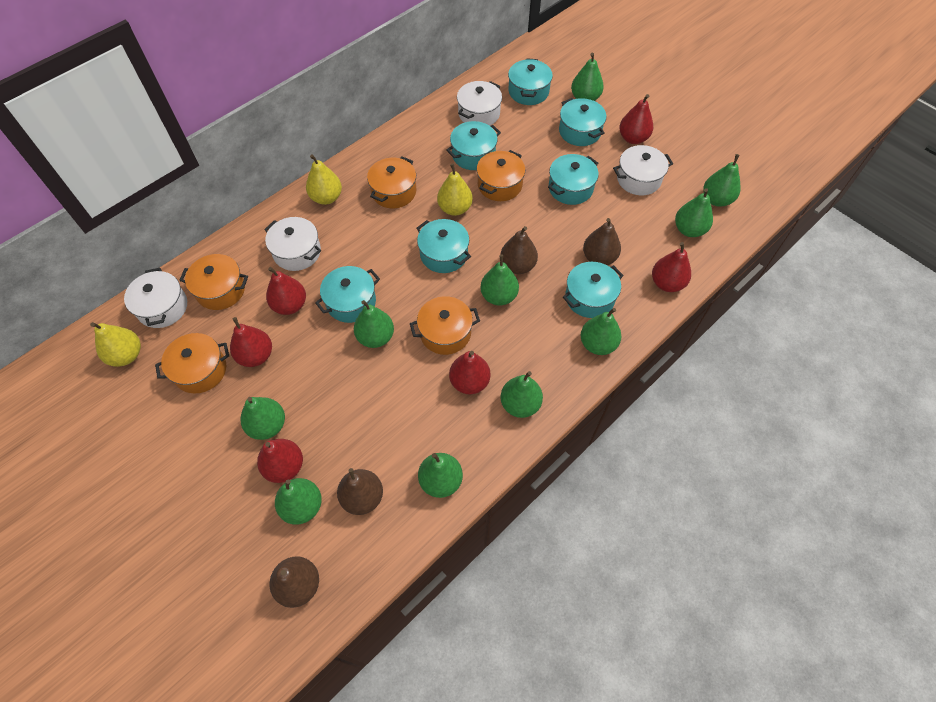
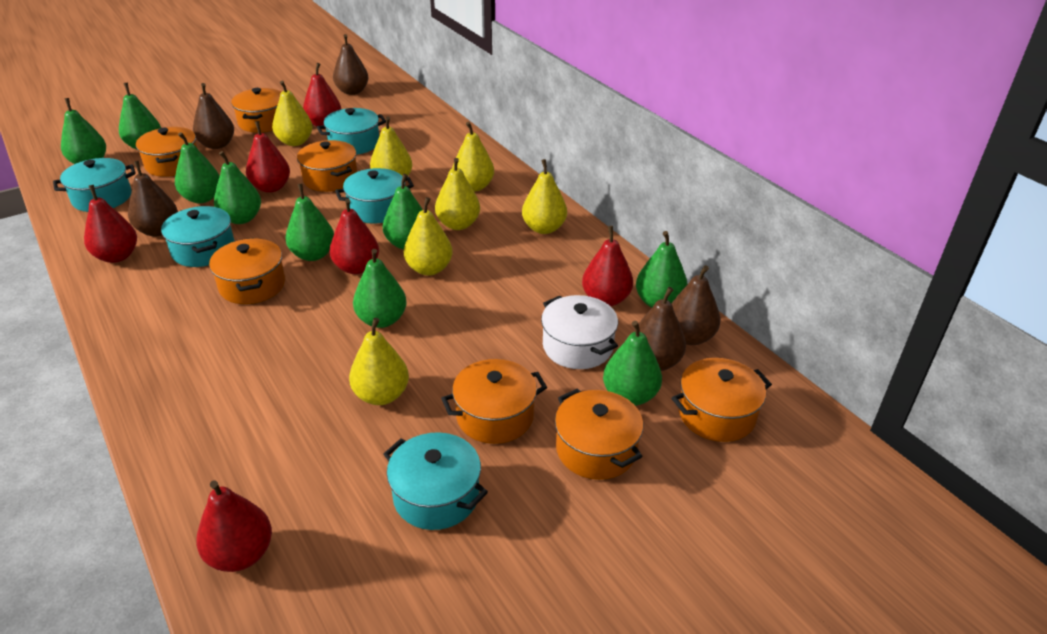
brown pear: 4 -> 5
green pear: 10 -> 9
orange pot: 5 -> 7
turquoise pot: 7 -> 5
white pot: 4 -> 1
yellow pear: 3 -> 7

